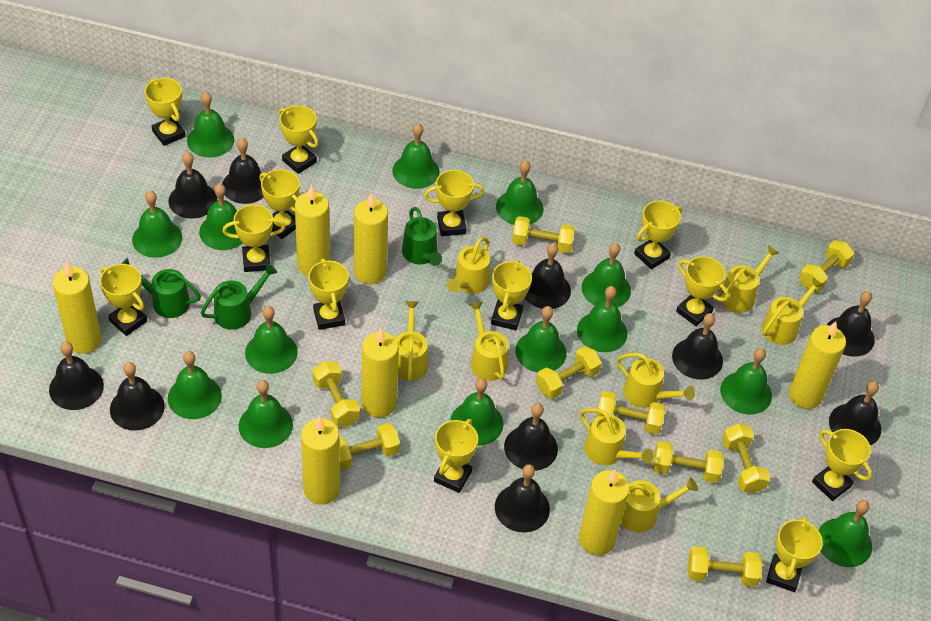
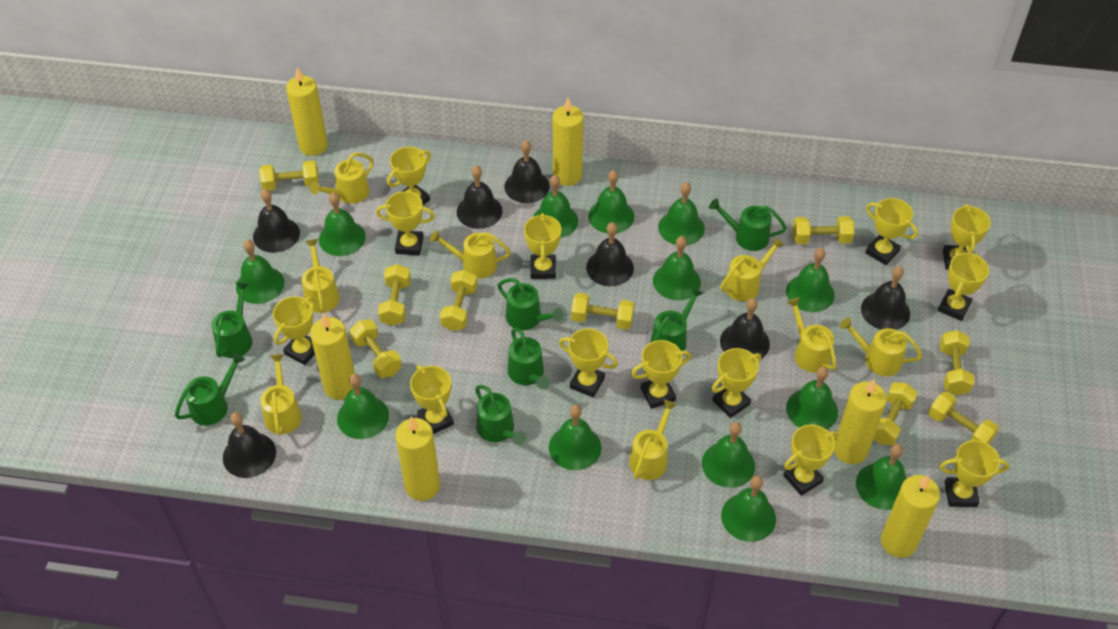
black bell: 10 -> 7
green bell: 14 -> 13
green watering can: 3 -> 7
yellow candle: 7 -> 6

